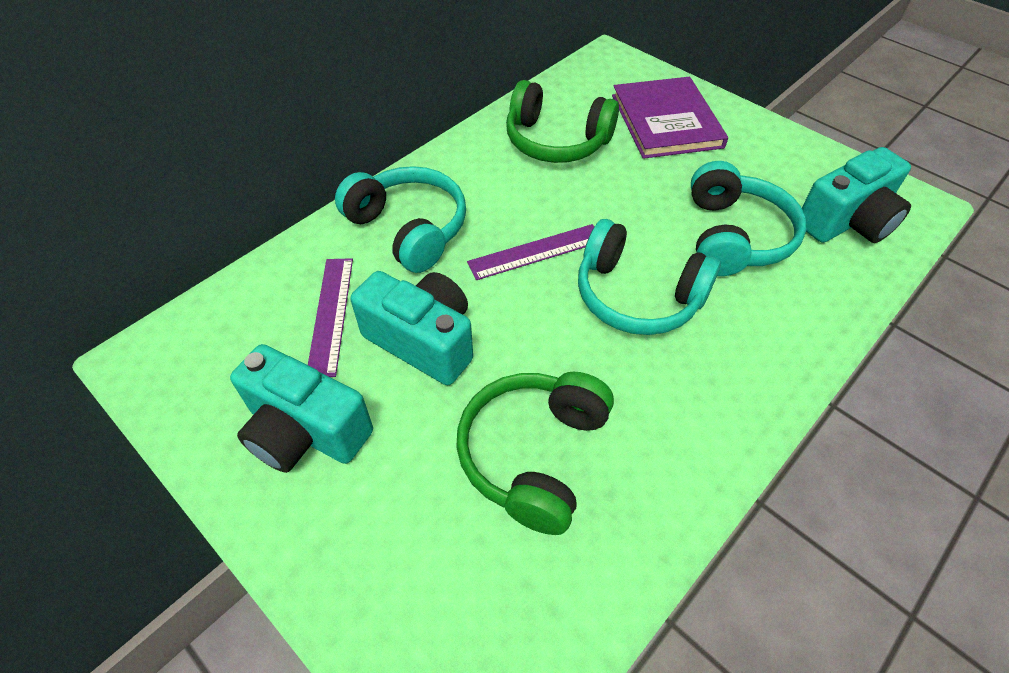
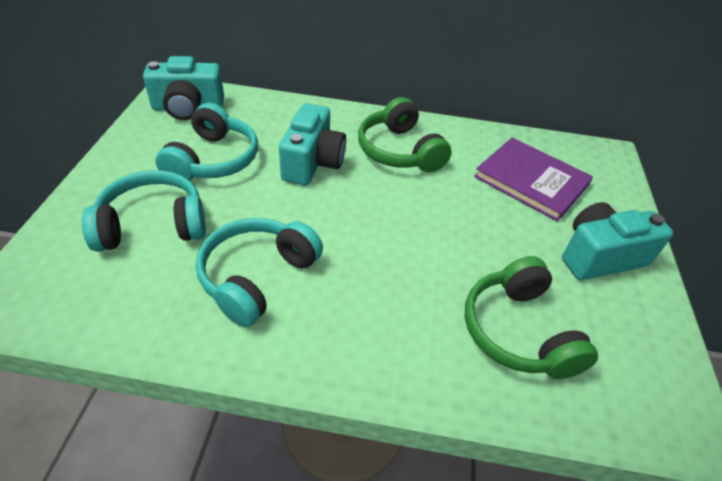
purple ruler: 2 -> 0

